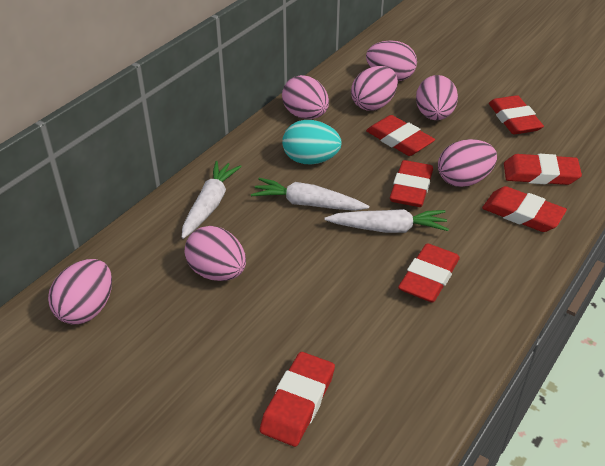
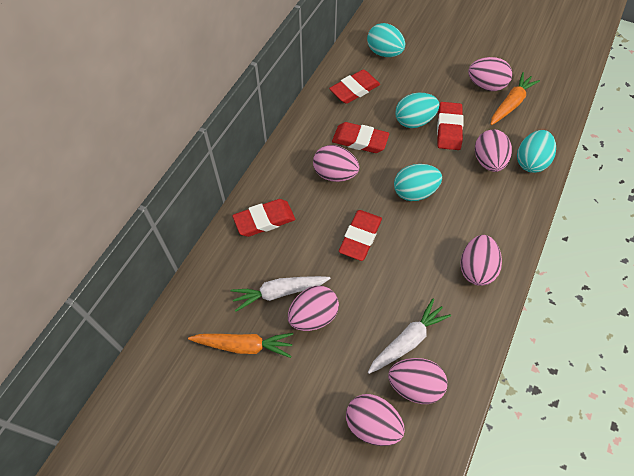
orange carrot: 0 -> 2
red eraser: 7 -> 5
turquoise egg: 1 -> 4
white carrot: 3 -> 2

